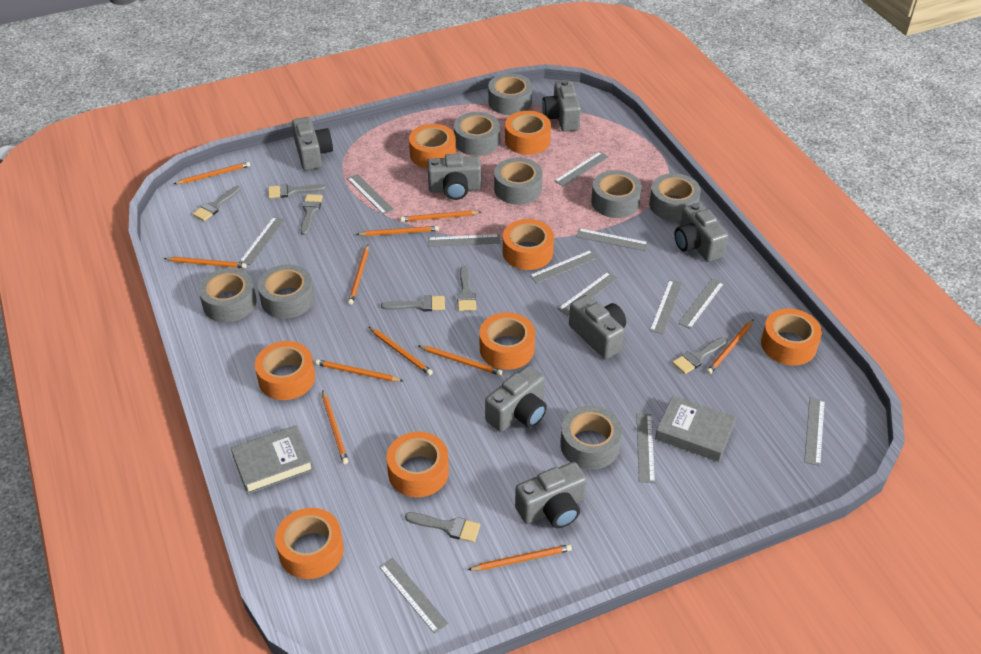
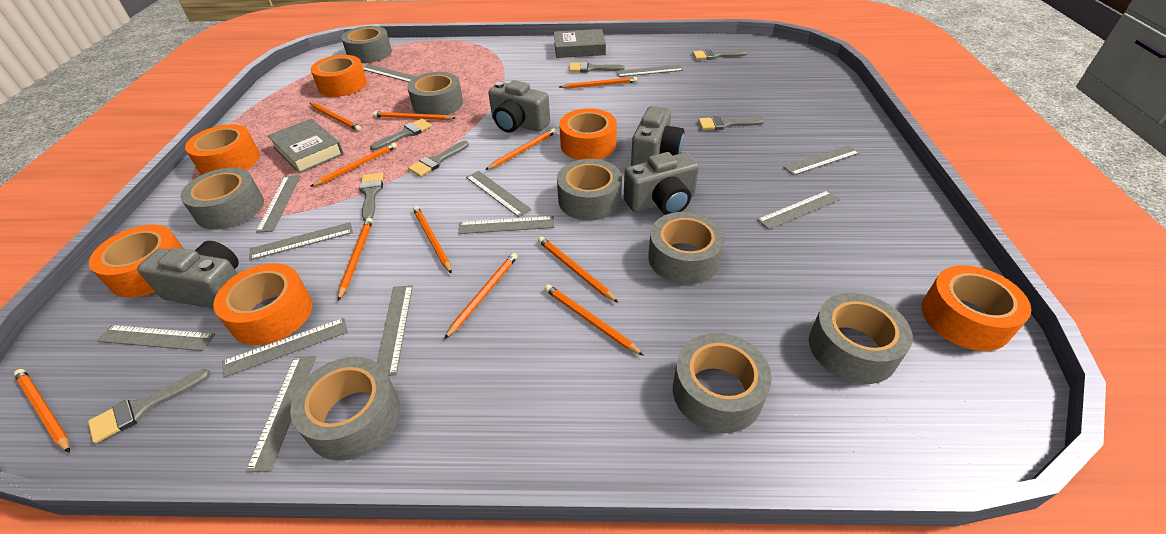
grey camera: 7 -> 4
orange tape: 8 -> 6

